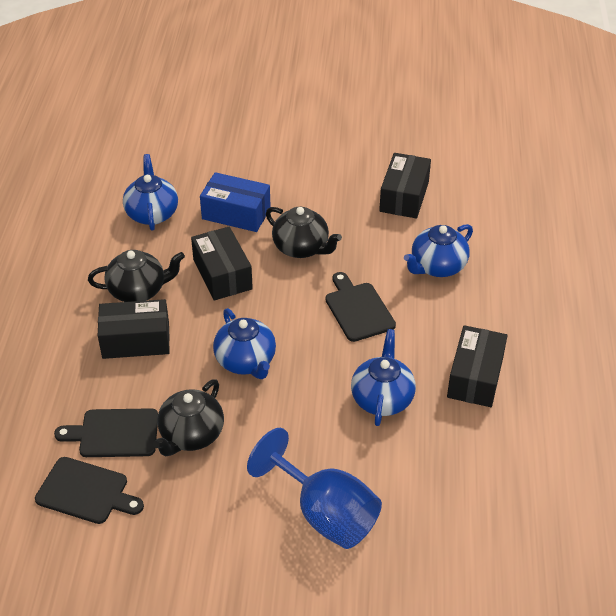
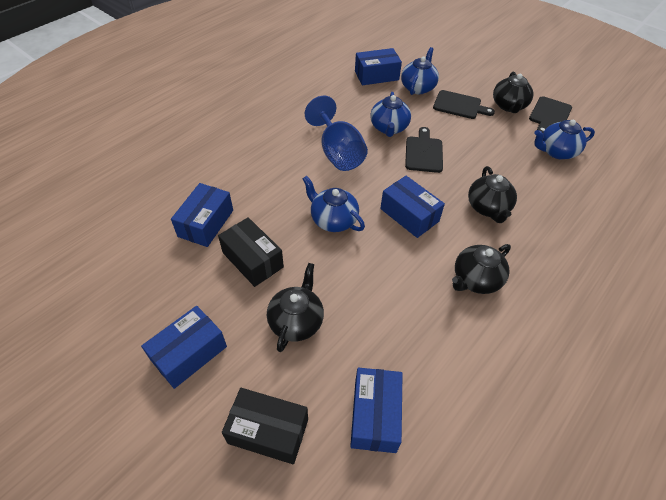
black box: 4 -> 2
black teapot: 3 -> 4
blue box: 1 -> 5

